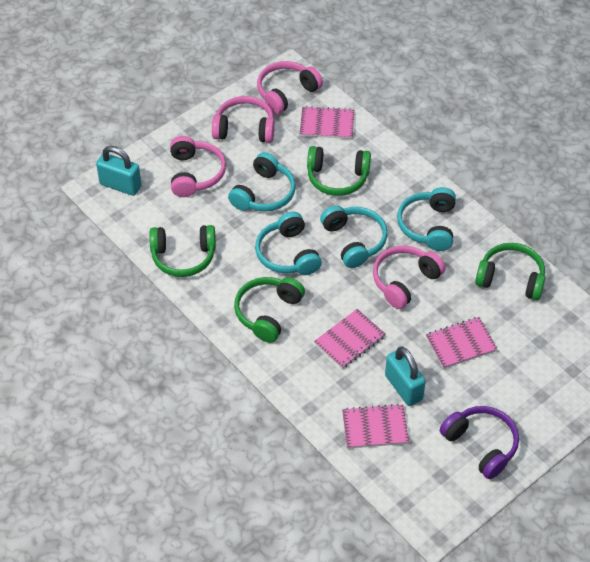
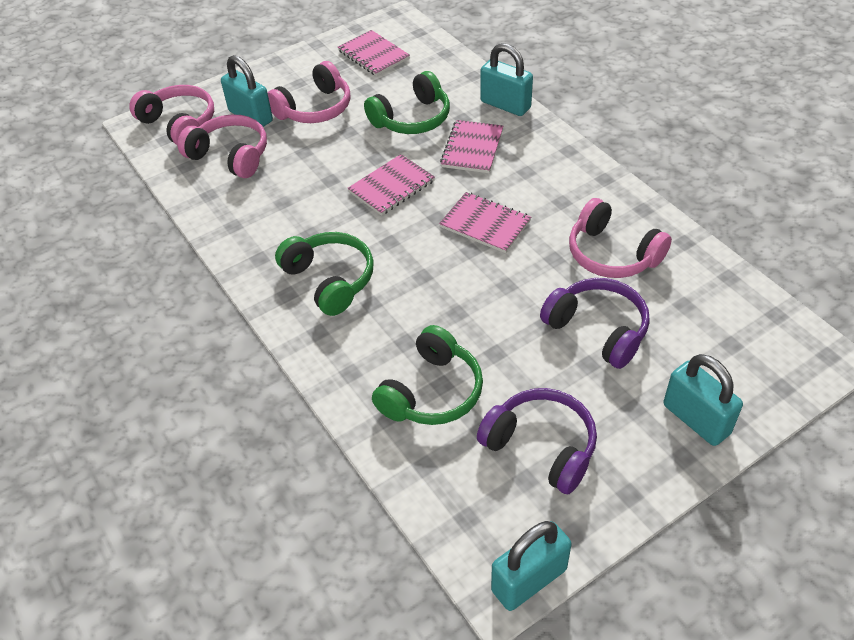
green headphones: 4 -> 3
purple headphones: 1 -> 2
turquoise headphones: 4 -> 0
turquoise padlock: 2 -> 4

